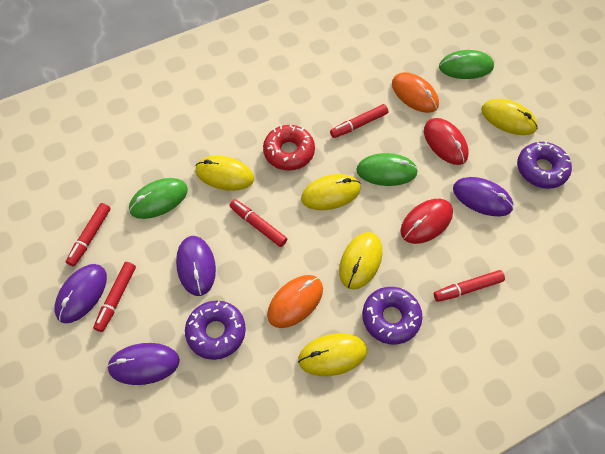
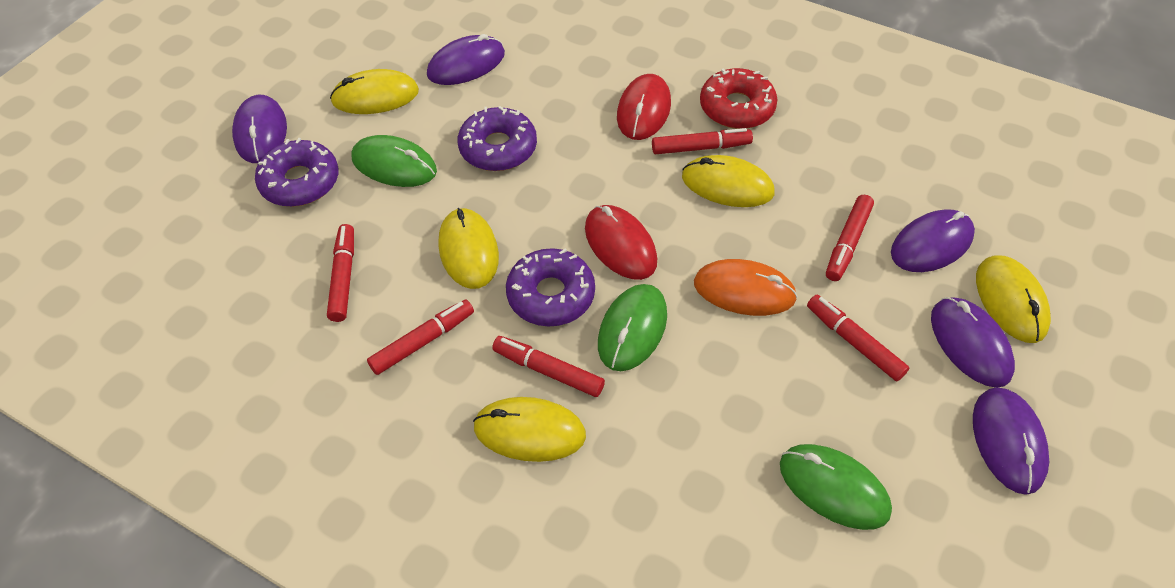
orange mouse: 2 -> 1
purple mouse: 4 -> 5
red marker: 5 -> 6

